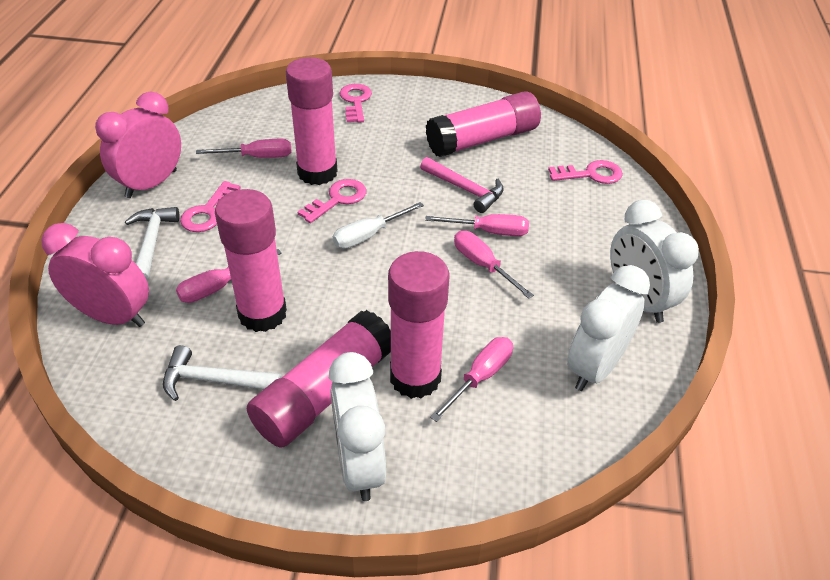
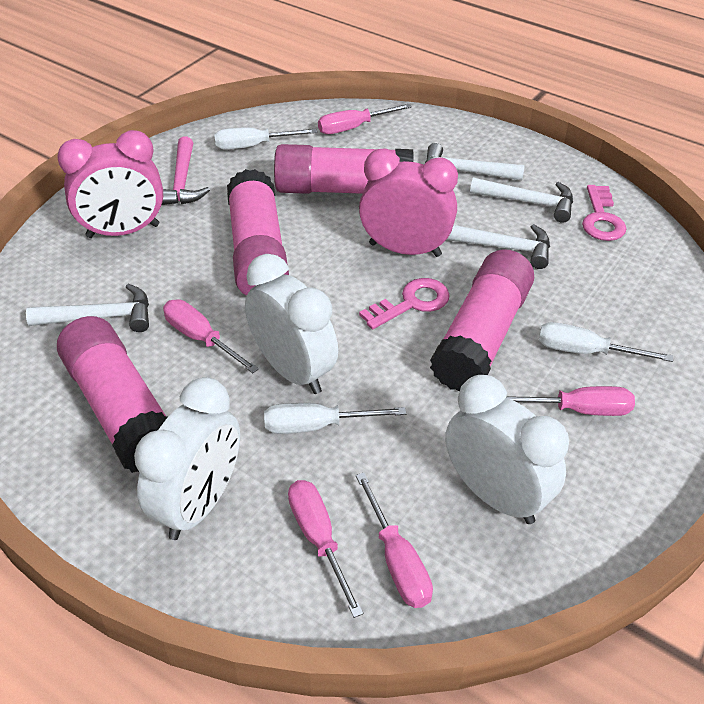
pink glue stick: 5 -> 4
pink key: 4 -> 2
white hammer: 2 -> 4
white screwdriver: 1 -> 3

